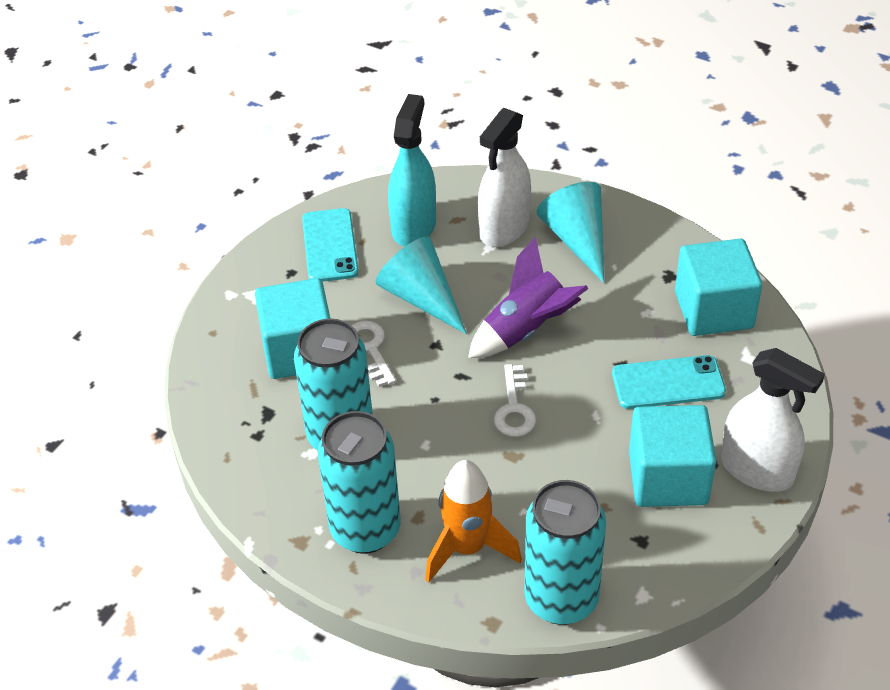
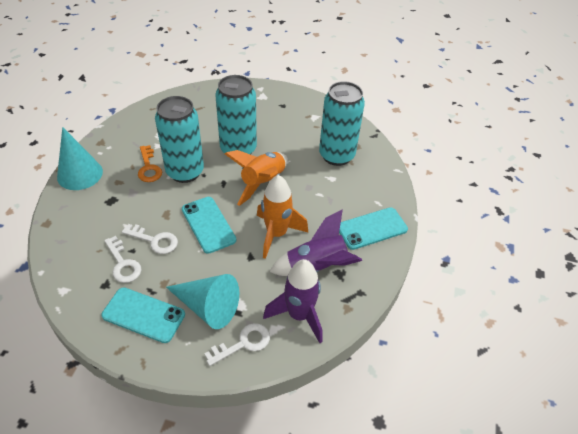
orange key: 0 -> 1
orange rocket: 1 -> 2
purple rocket: 1 -> 2
turquoise cube: 3 -> 0
turquoise phone: 2 -> 3
turquoise spray bottle: 1 -> 0
white key: 2 -> 3
white spray bottle: 2 -> 0

